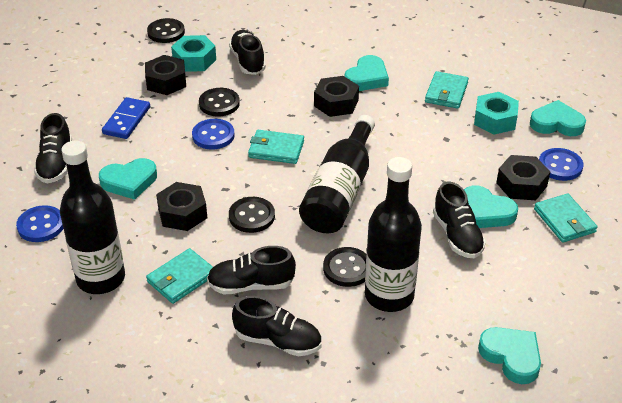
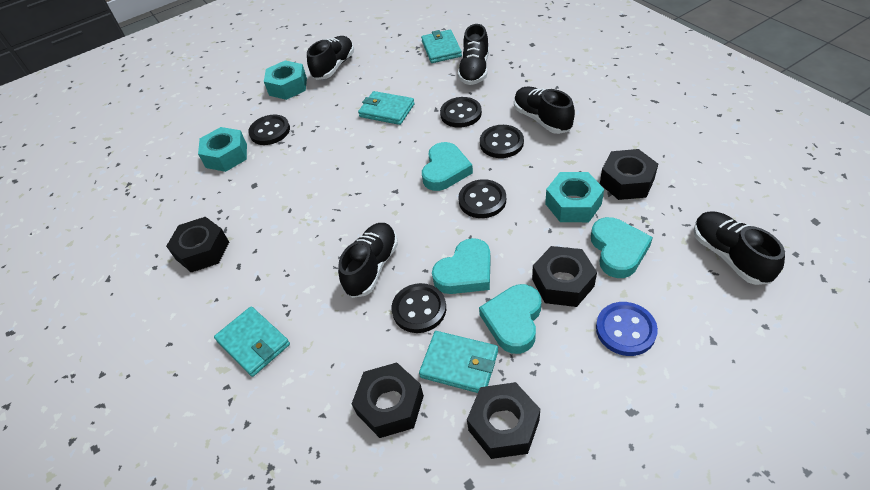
black bottle: 3 -> 0
black button: 4 -> 5
black nut: 4 -> 5
blue button: 3 -> 1
blue domino: 1 -> 0
turquoise heart: 5 -> 4
turquoise nut: 2 -> 3

